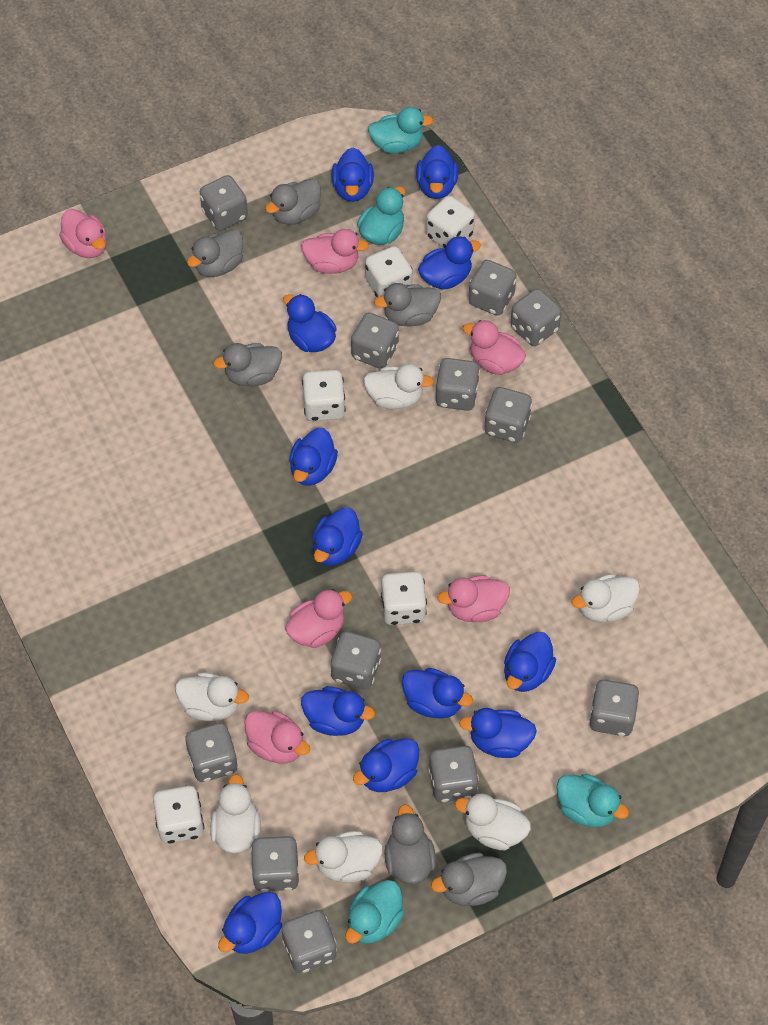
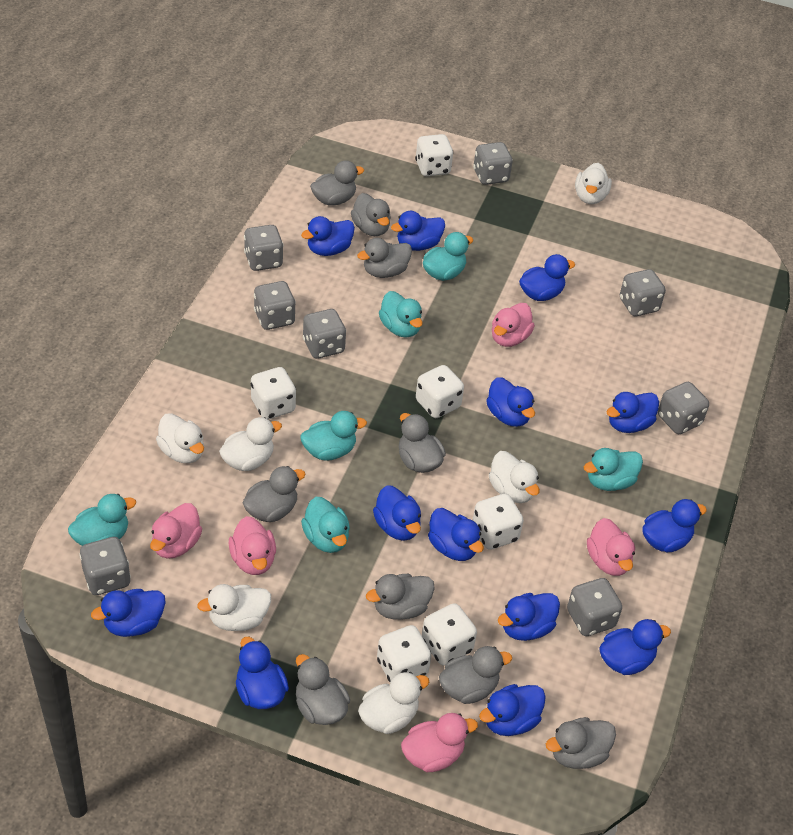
blue duck: 12 -> 13
grey dice: 12 -> 8
grey duck: 6 -> 9
pink duck: 6 -> 5
turquoise duck: 4 -> 6
white dice: 5 -> 6

